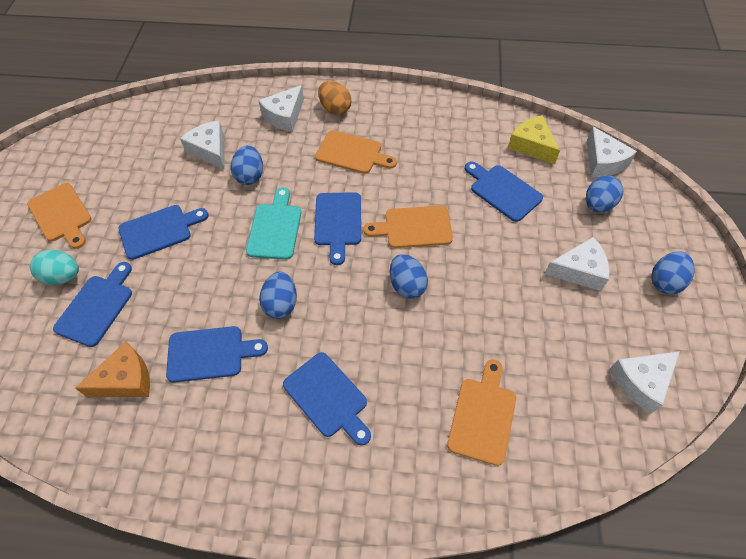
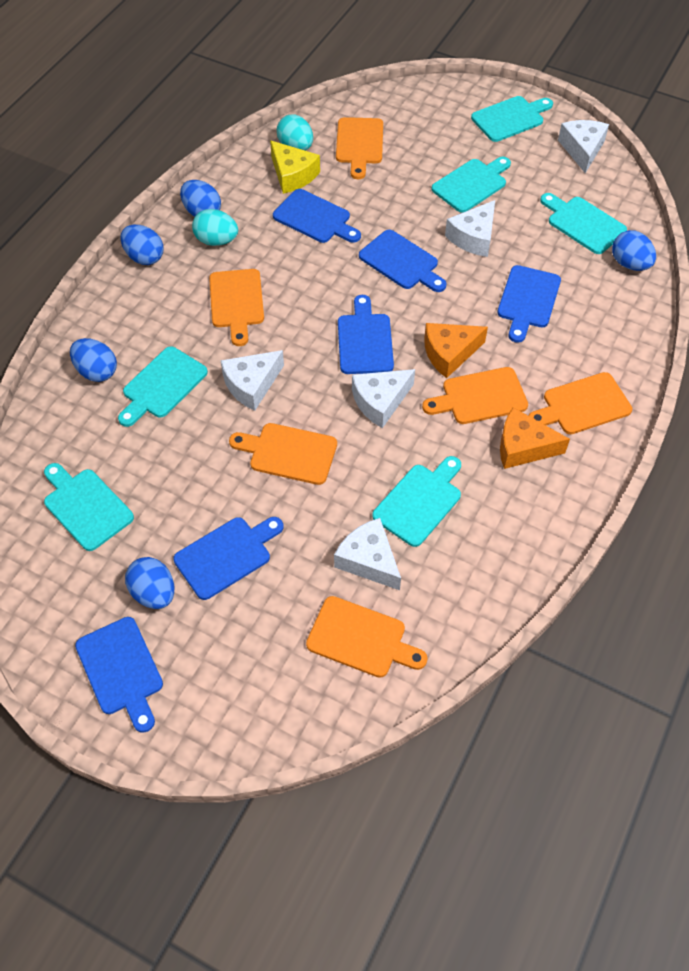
orange cheese: 1 -> 2
orange cutting board: 4 -> 6
orange egg: 1 -> 0
turquoise cutting board: 1 -> 6
turquoise egg: 1 -> 2

